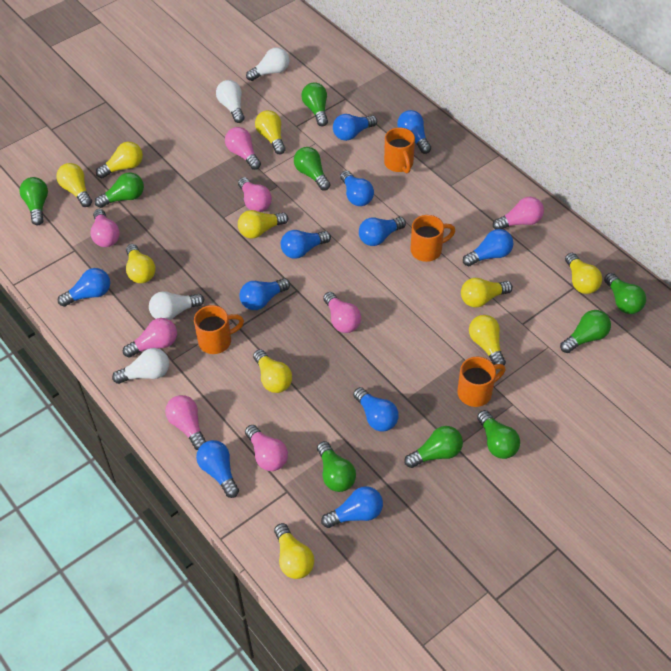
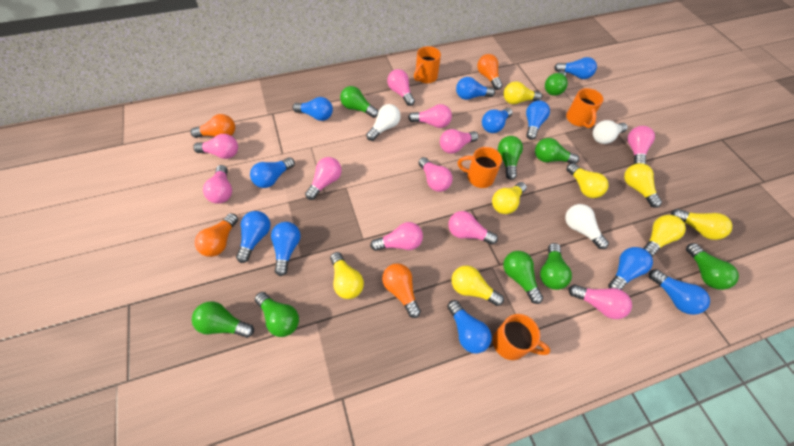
orange light bulb: 0 -> 4
pink light bulb: 8 -> 11
white light bulb: 4 -> 3
yellow light bulb: 10 -> 8

